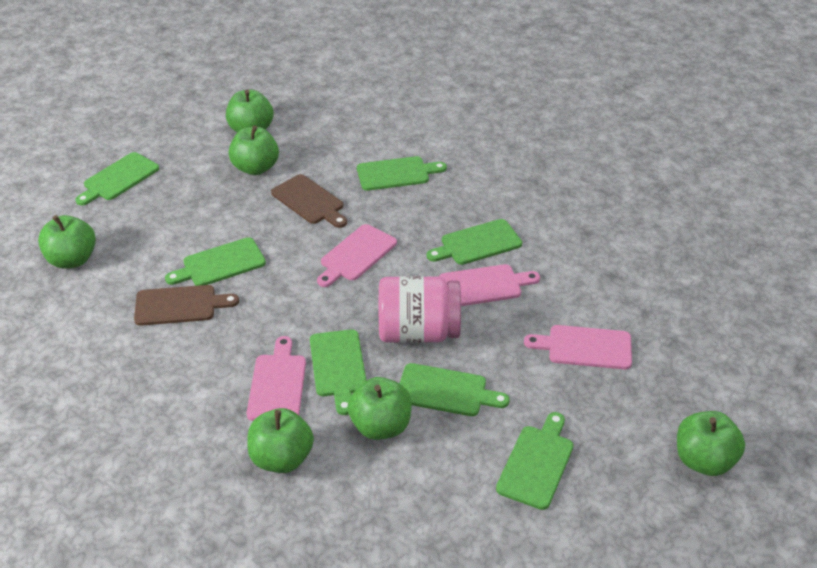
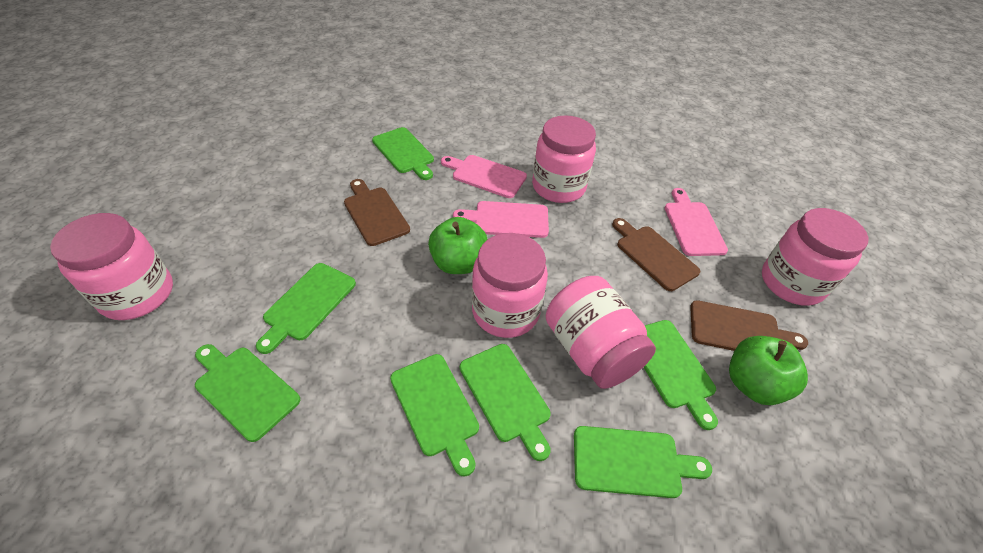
brown cutting board: 2 -> 3
green apple: 6 -> 2
pink cutting board: 4 -> 3
pink jar: 1 -> 5

